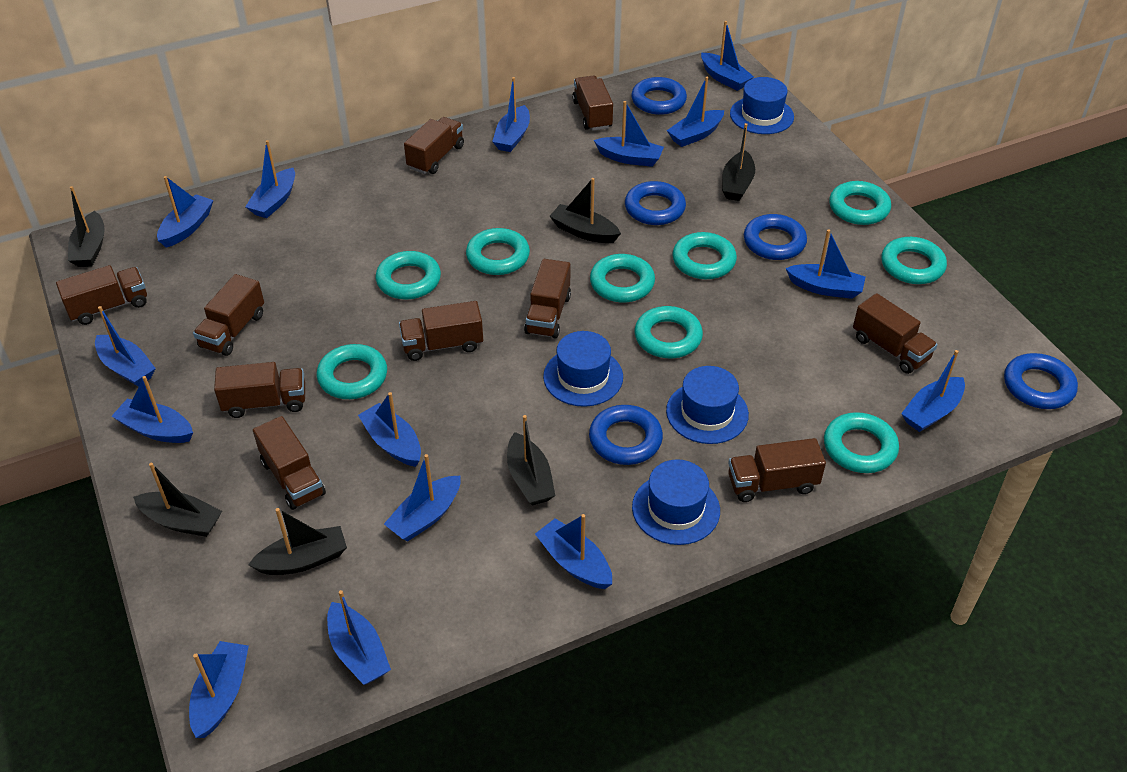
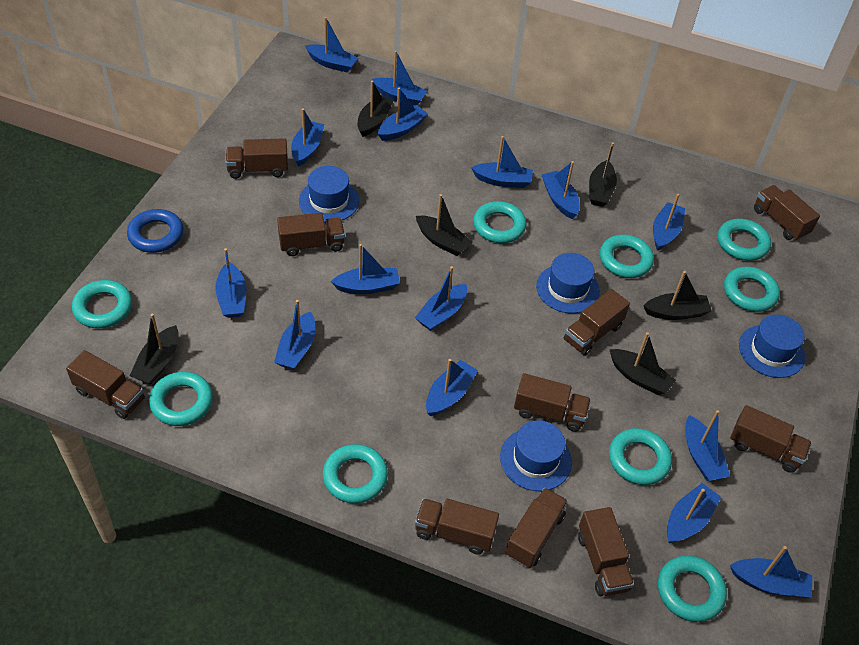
blue ring: 5 -> 1

